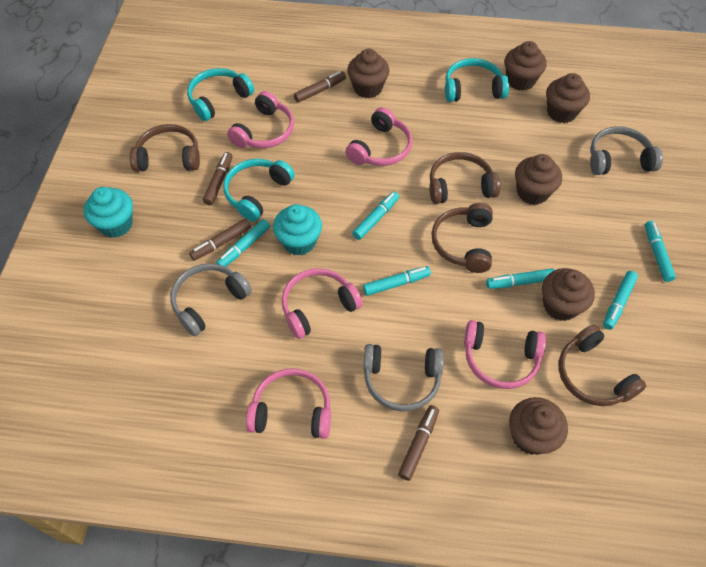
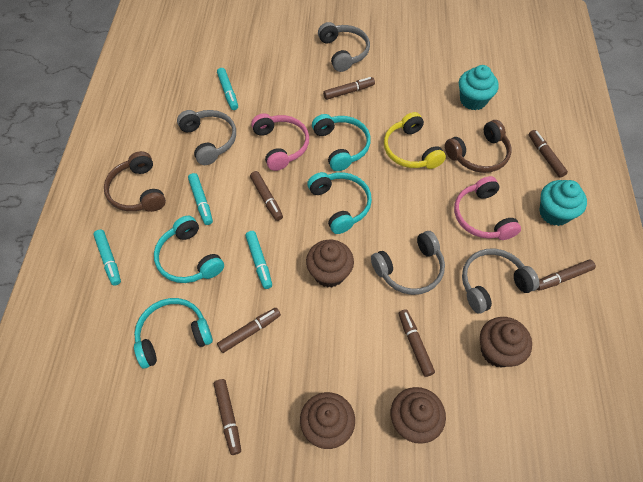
brown cupcake: 6 -> 4
brown headphones: 4 -> 2
brown marker: 4 -> 7
grey headphones: 3 -> 4
pink headphones: 5 -> 2
turquoise headphones: 3 -> 4
turquoise marker: 6 -> 4
yellow headphones: 0 -> 1

